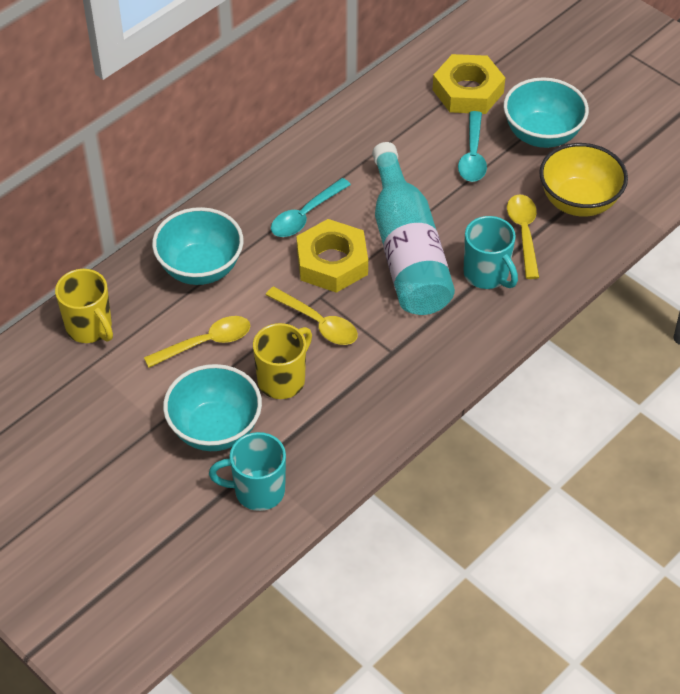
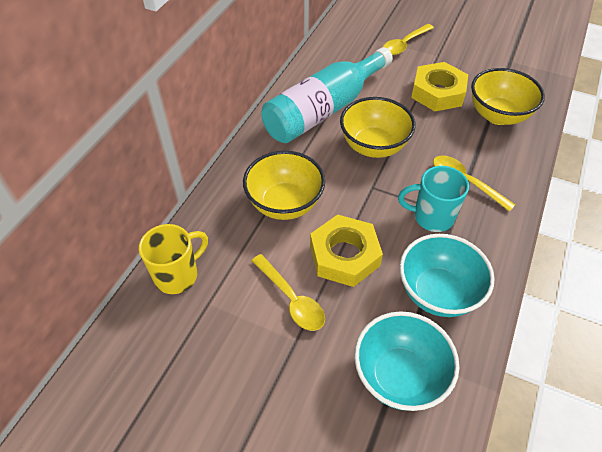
turquoise bowl: 3 -> 2
turquoise mug: 2 -> 1
turquoise spoon: 2 -> 0
yellow bowl: 1 -> 3
yellow mug: 2 -> 1

